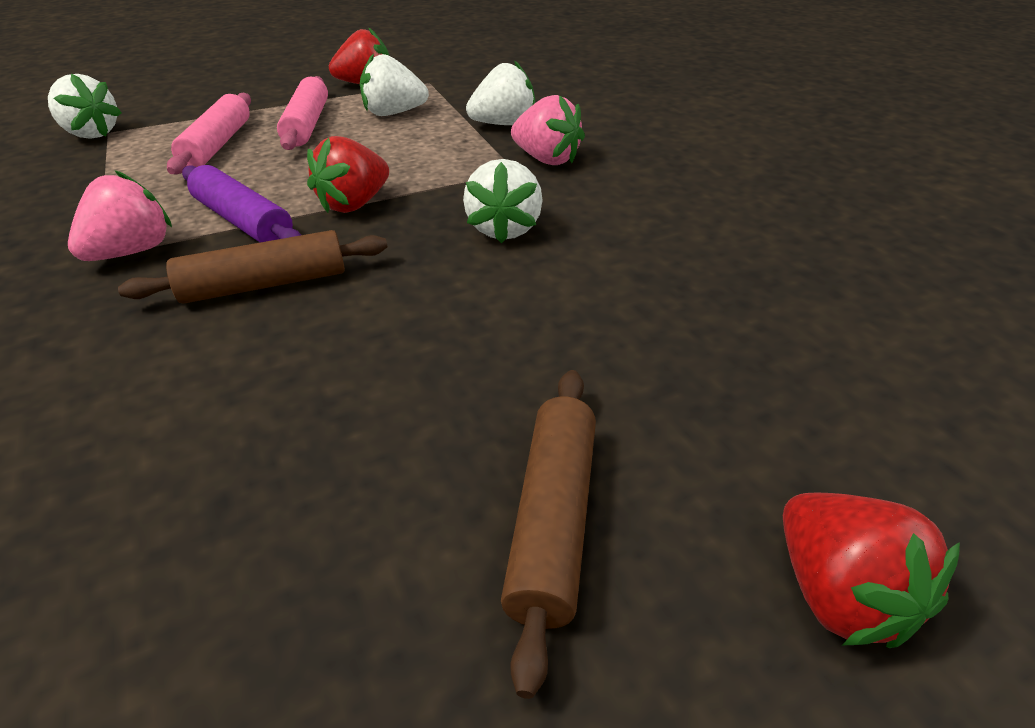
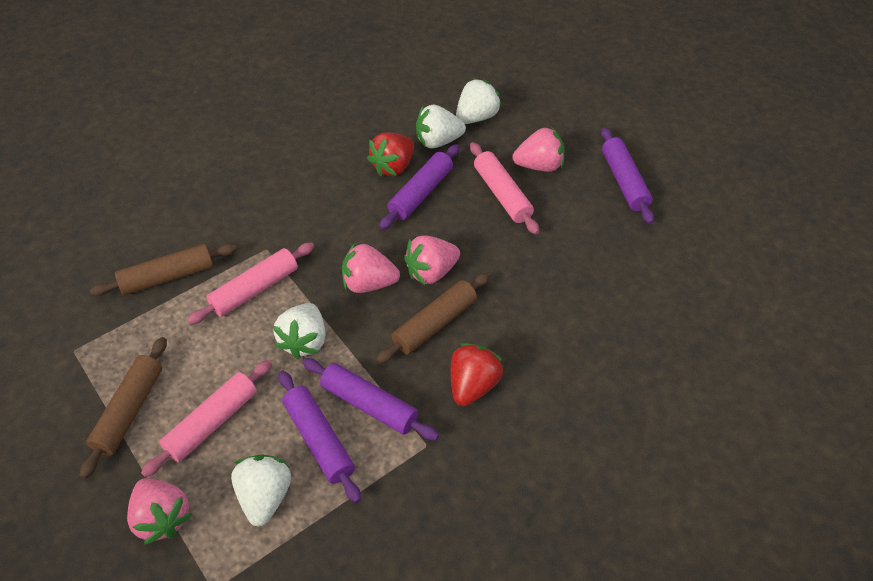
brown rolling pin: 2 -> 3
pink rolling pin: 2 -> 3
pink strawberry: 2 -> 4
purple rolling pin: 1 -> 4
red strawberry: 3 -> 2

